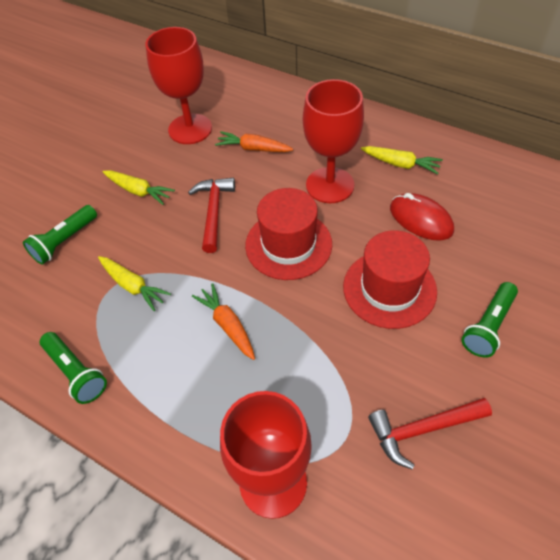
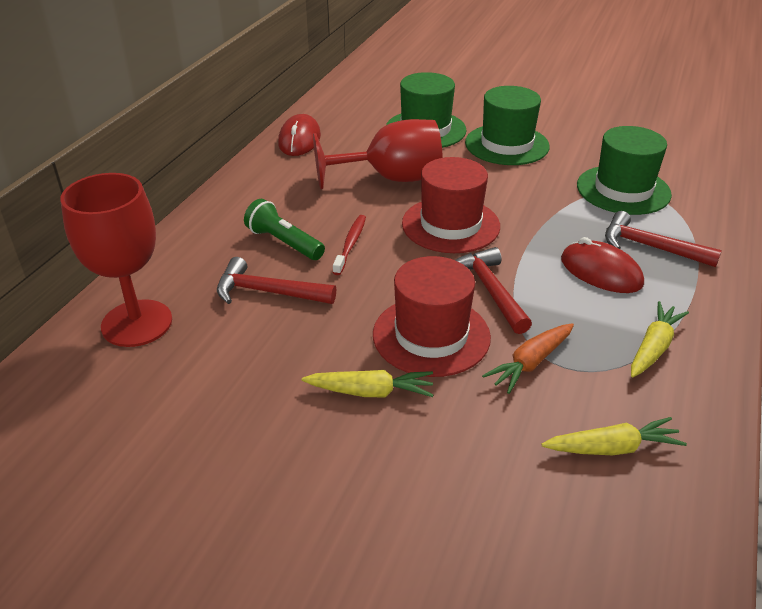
green flashlight: 3 -> 1
green hat: 0 -> 3
orange carrot: 2 -> 1
red goblet: 3 -> 2
red hammer: 2 -> 3
red mouse: 1 -> 2
red toothbrush: 0 -> 1

